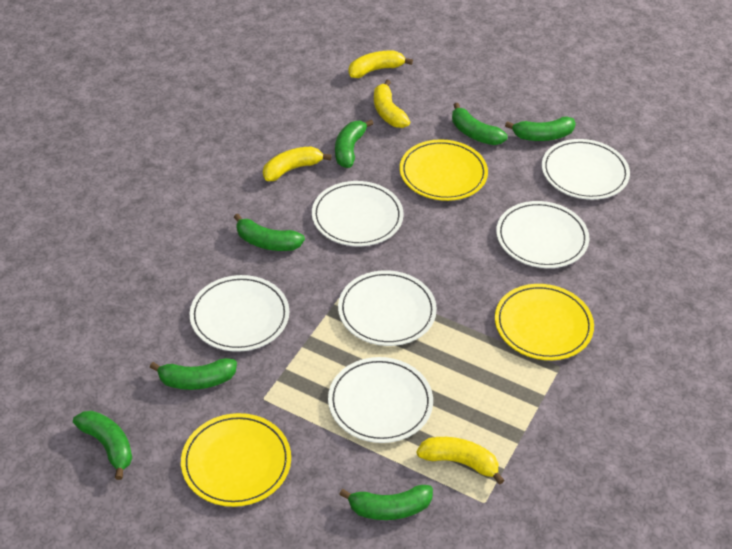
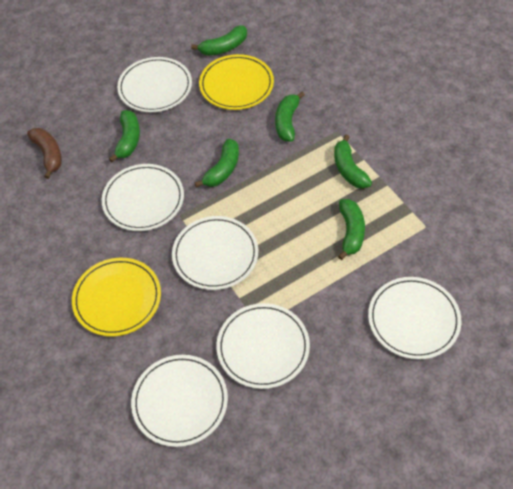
brown banana: 0 -> 1
green banana: 7 -> 6
yellow banana: 4 -> 0
yellow plate: 3 -> 2

